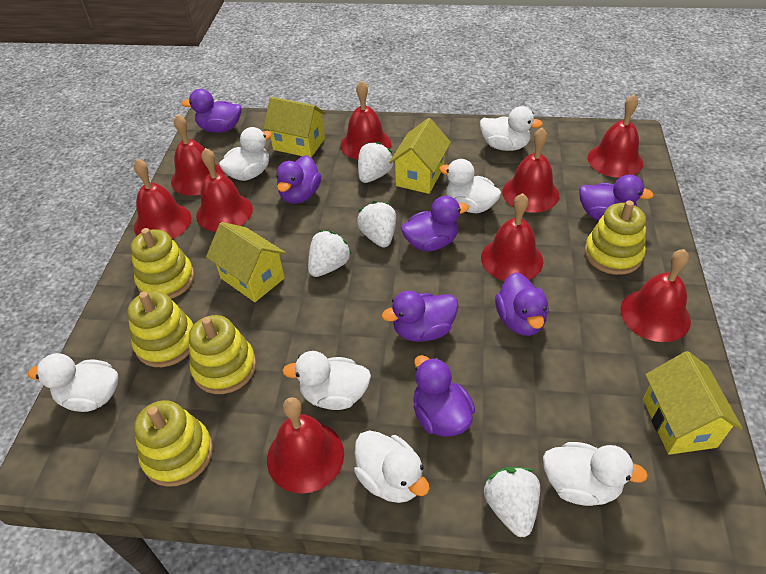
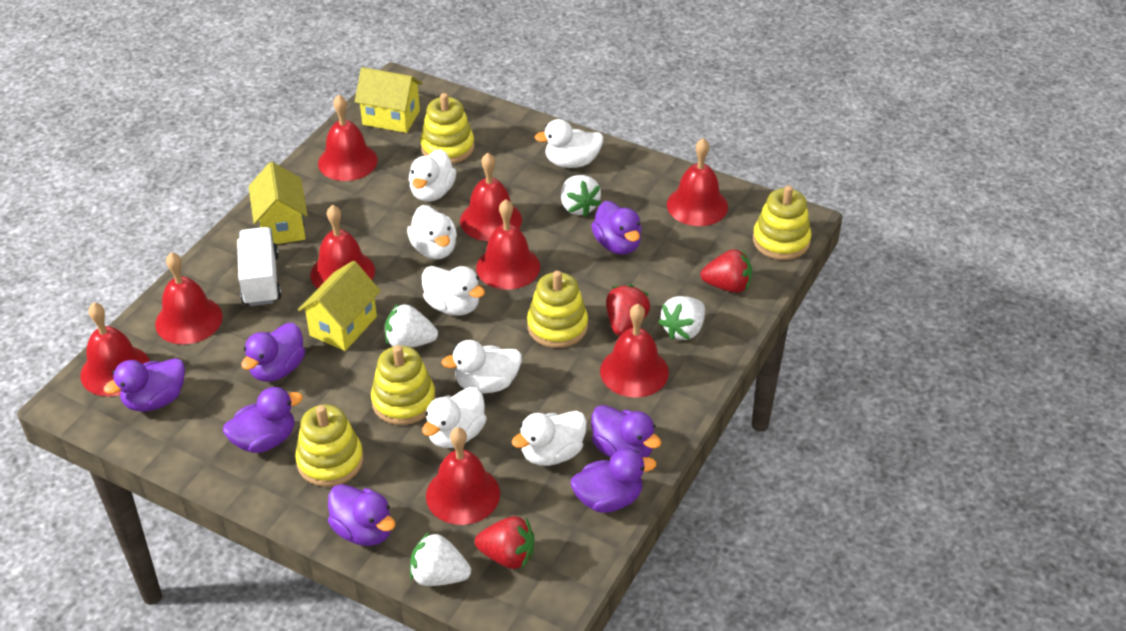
red strawberry: 0 -> 3
white truck: 0 -> 1
yellow house: 4 -> 3

